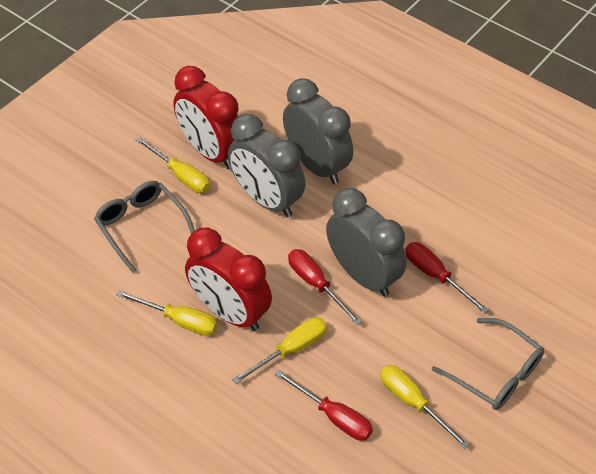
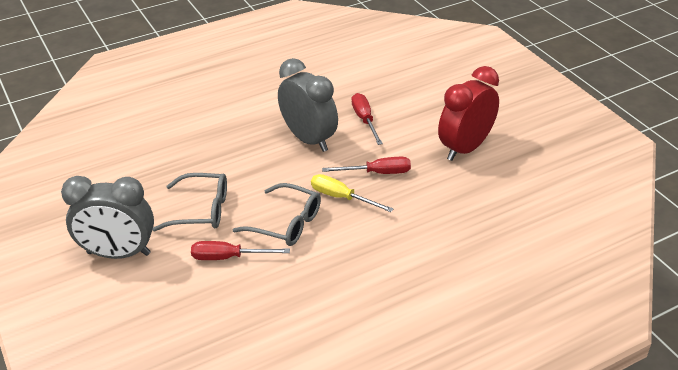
grey clock: 3 -> 2
red clock: 2 -> 1
yellow screwdriver: 4 -> 1

